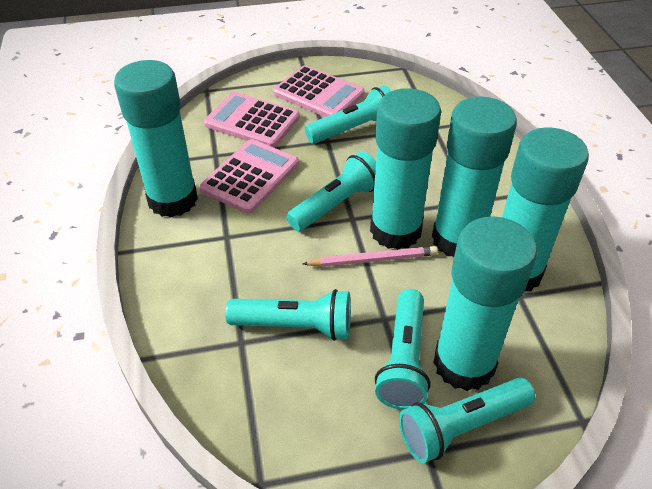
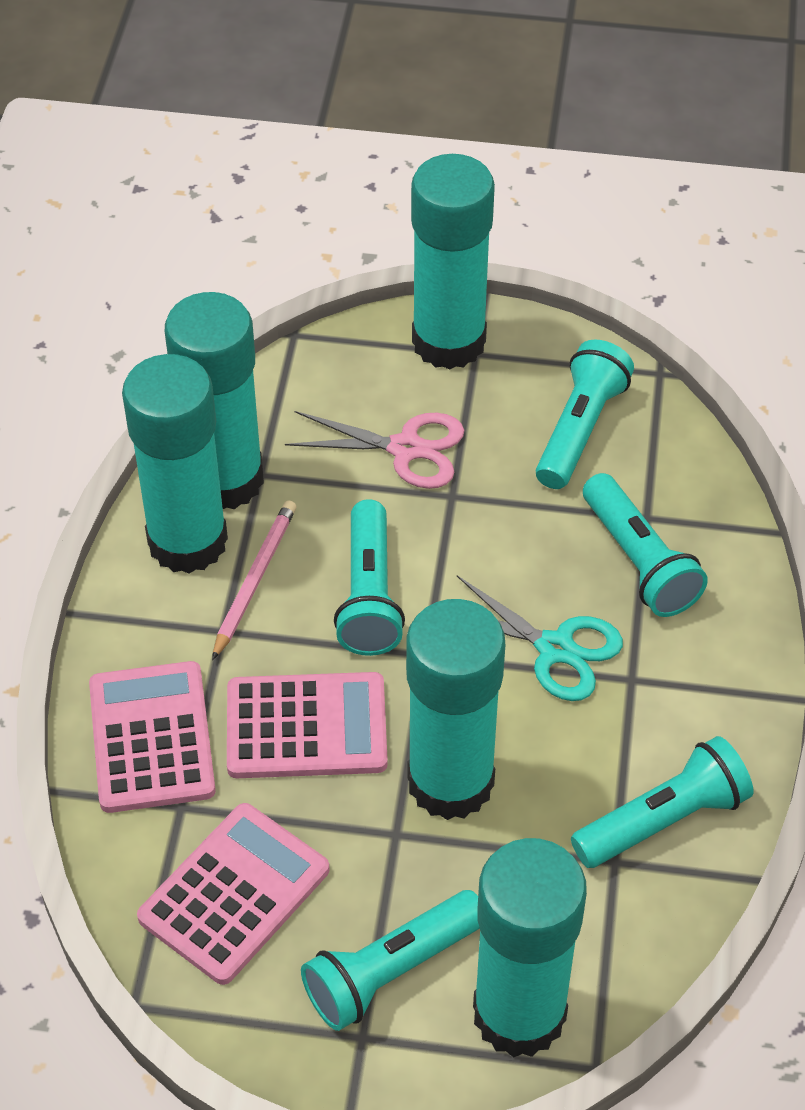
pink scissors: 0 -> 1
turquoise scissors: 0 -> 1

